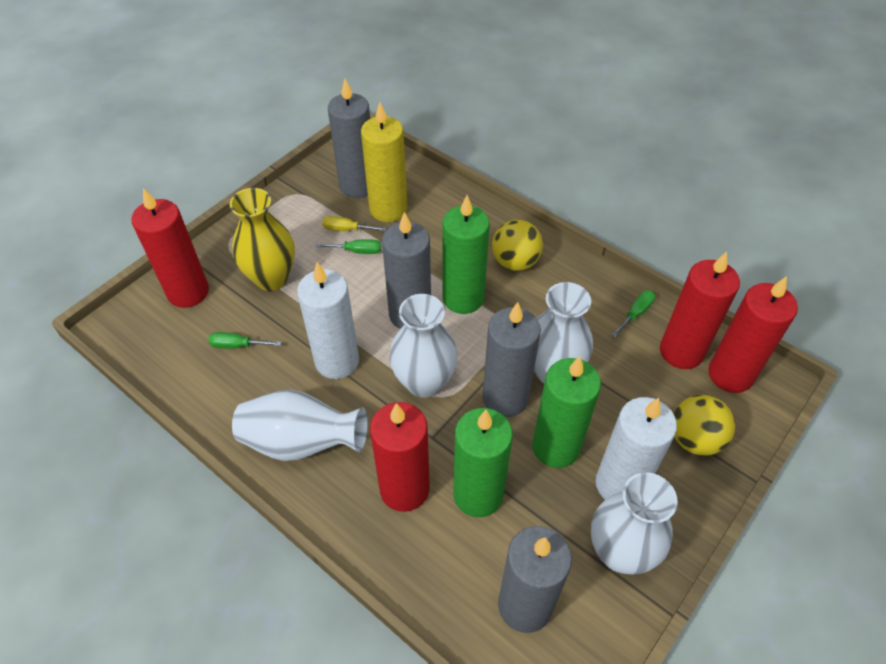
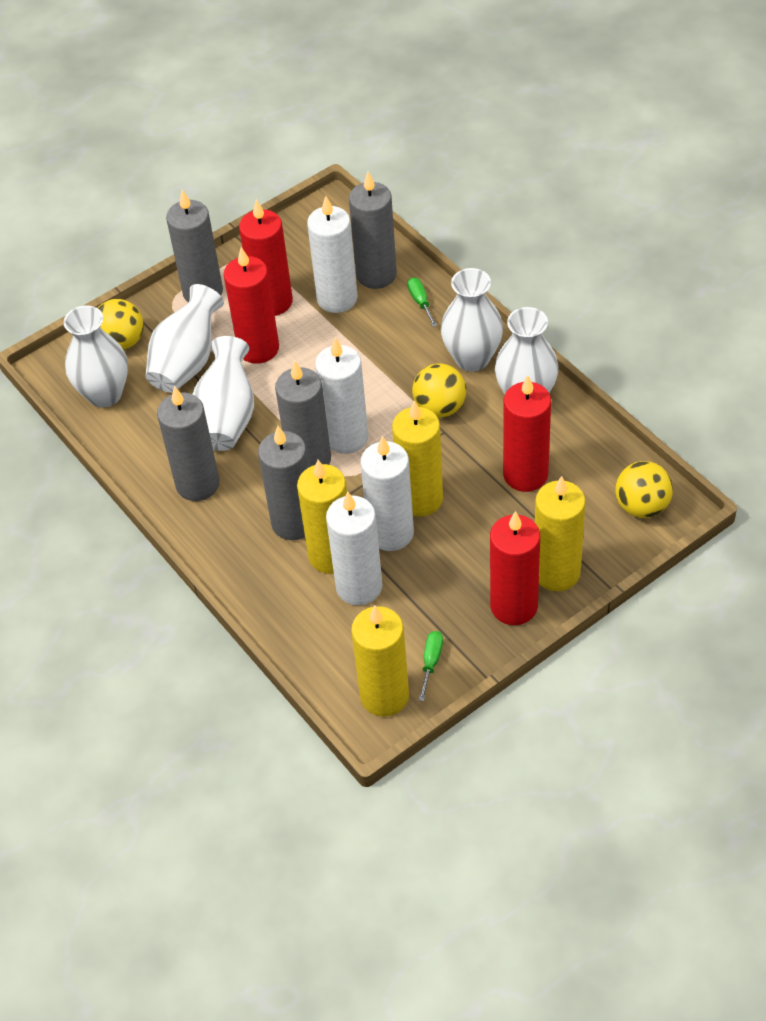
green candle: 3 -> 0
green screwdriver: 3 -> 2
grey candle: 4 -> 5
white candle: 2 -> 4
white vase: 4 -> 5
yellow ball: 2 -> 3
yellow candle: 1 -> 4
yellow screwdriver: 1 -> 0
yellow vase: 1 -> 0

